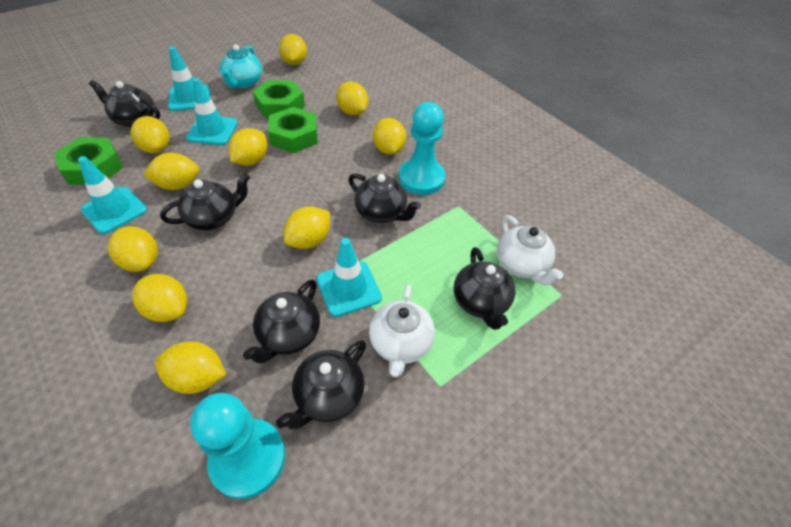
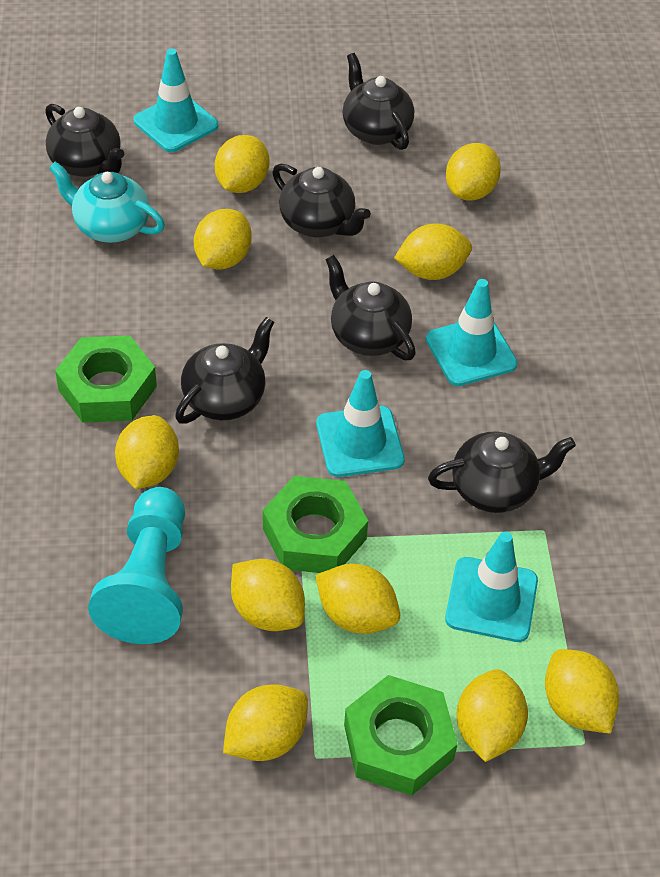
turquoise pawn: 2 -> 1
white teapot: 2 -> 0

